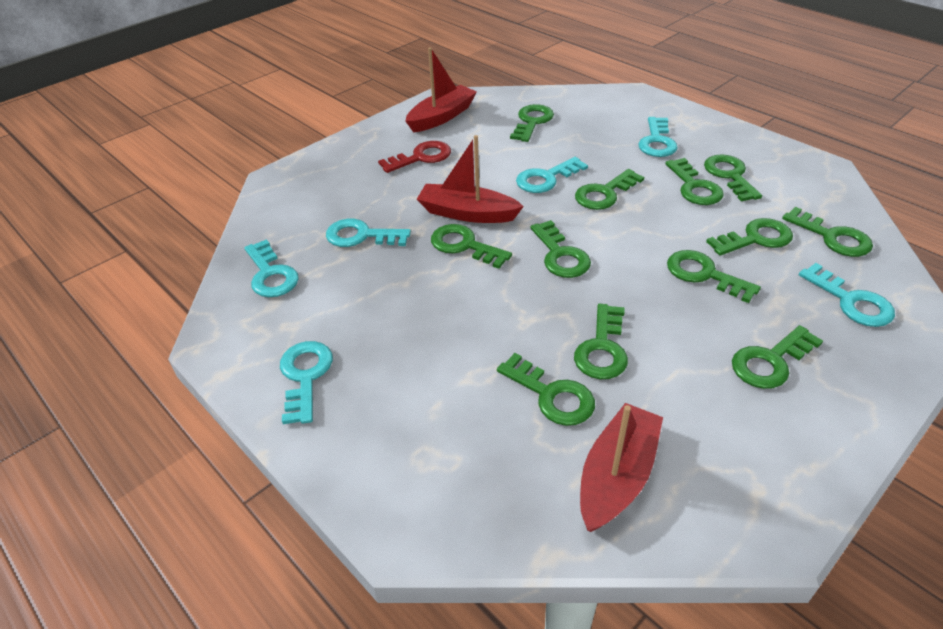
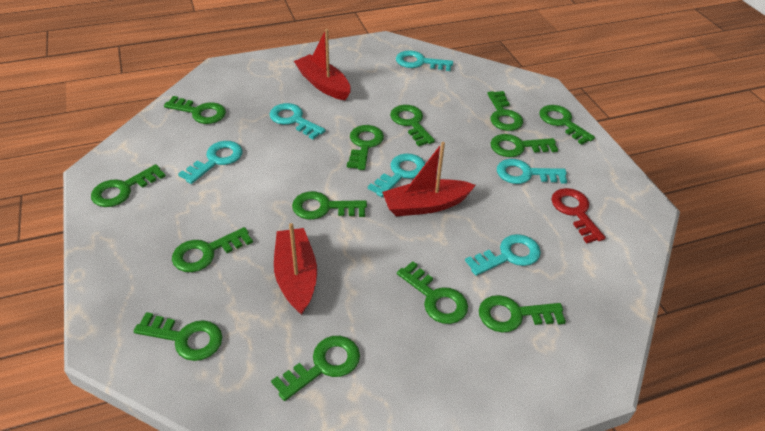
green key: 12 -> 13

